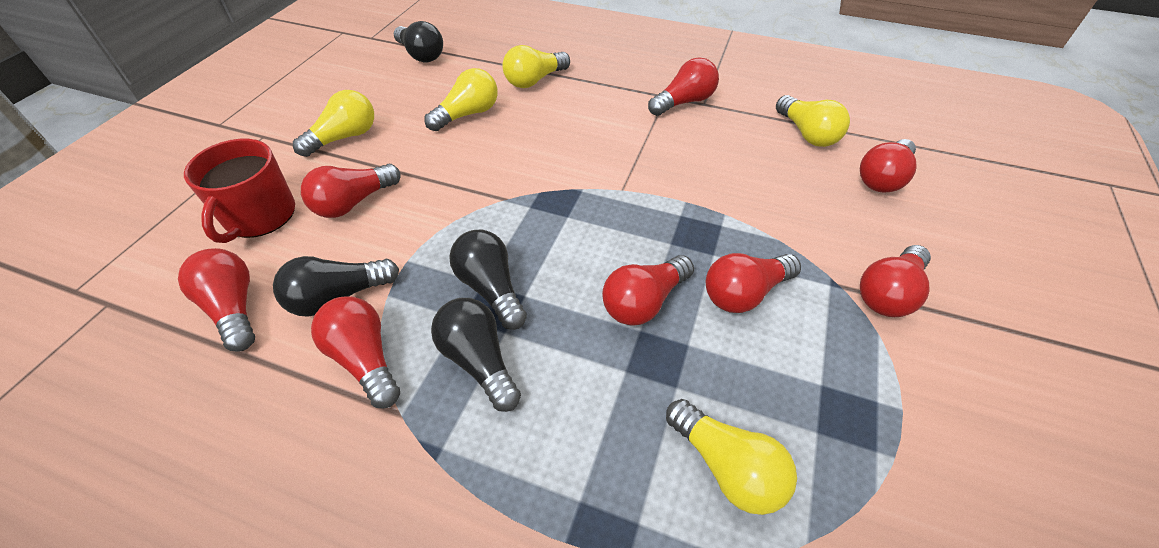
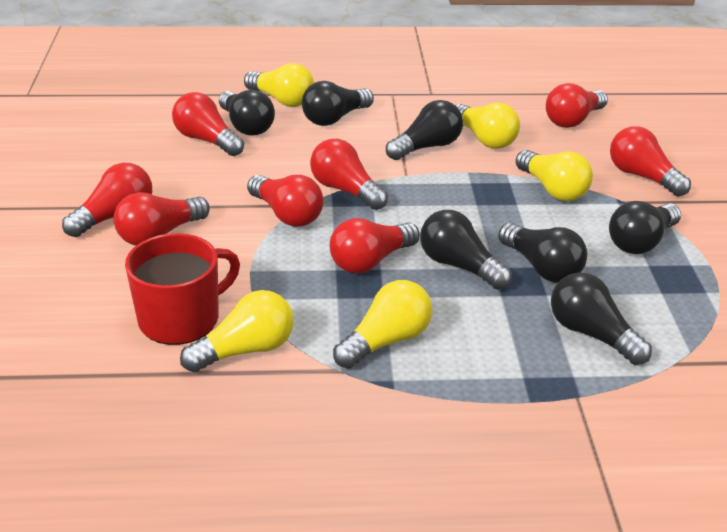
black light bulb: 4 -> 7

